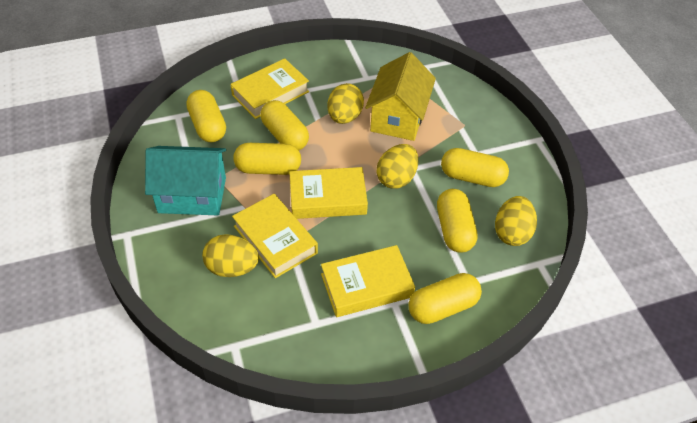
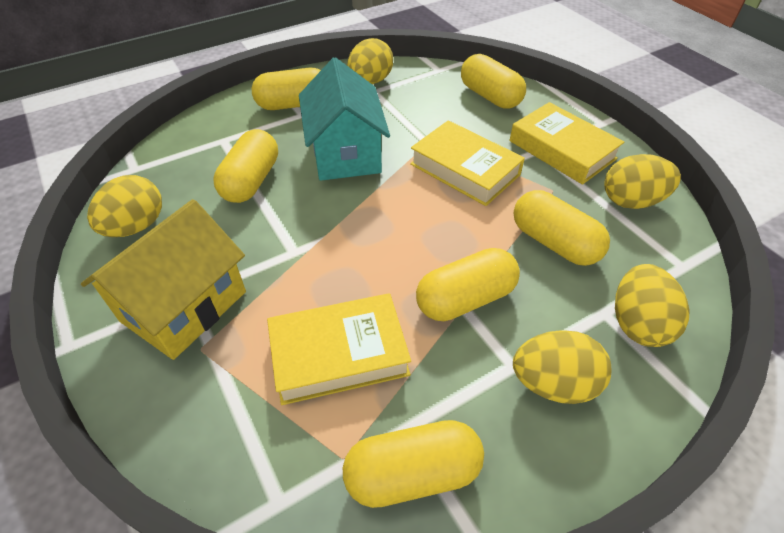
yellow book: 4 -> 3
yellow egg: 4 -> 5

